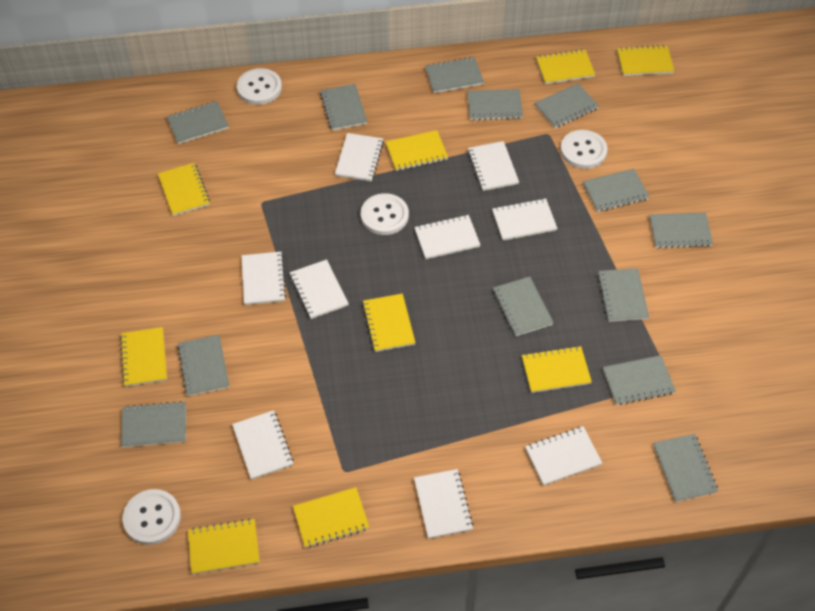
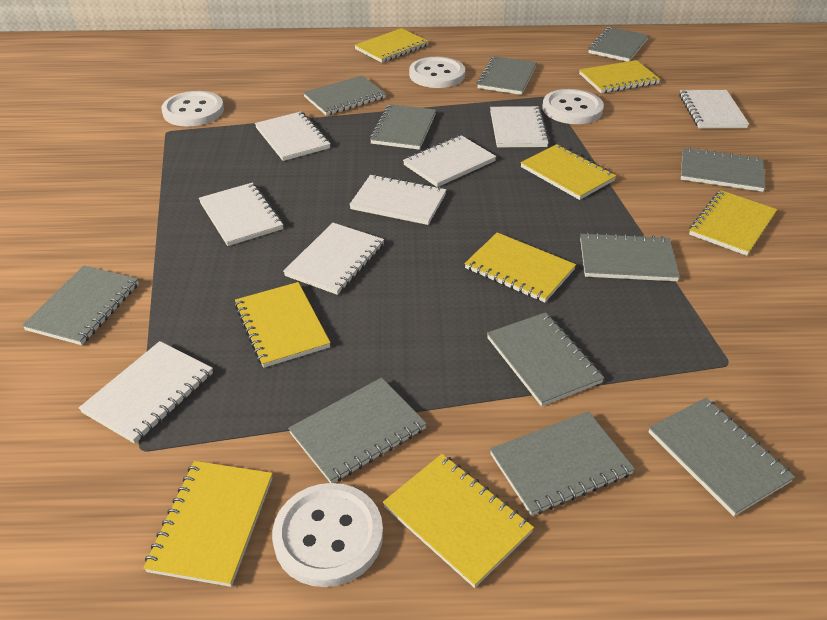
grey notebook: 13 -> 11
white notebook: 9 -> 8
yellow notebook: 9 -> 8

